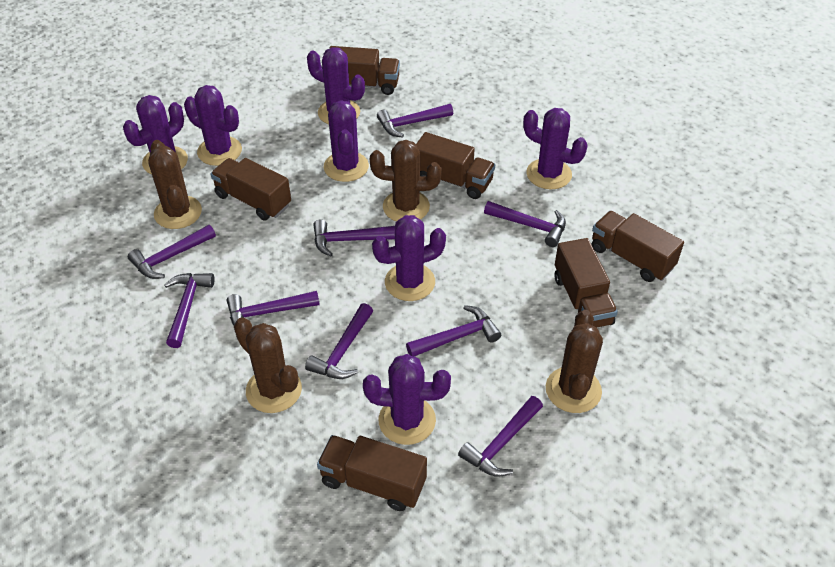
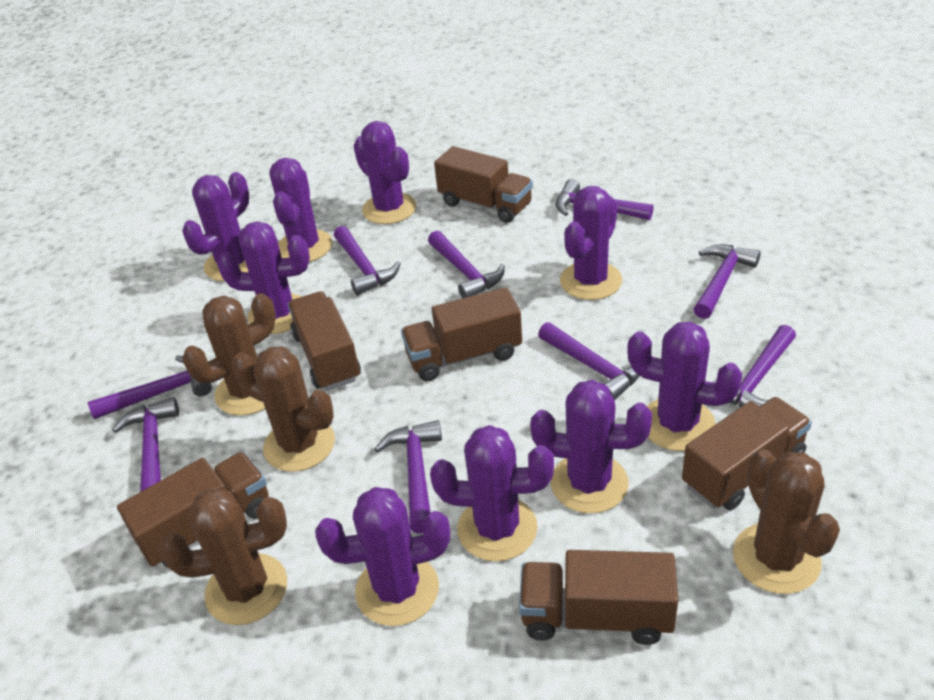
purple cactus: 7 -> 9

